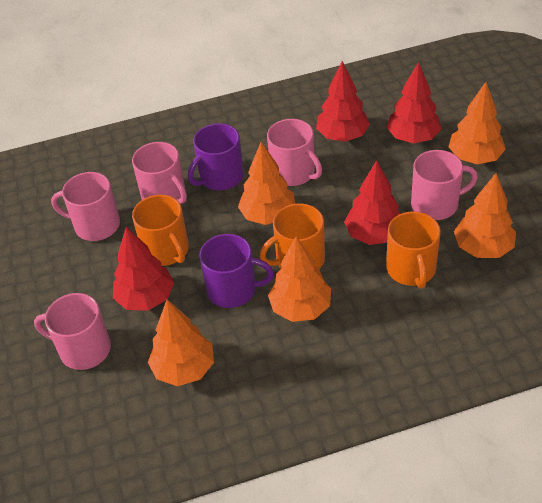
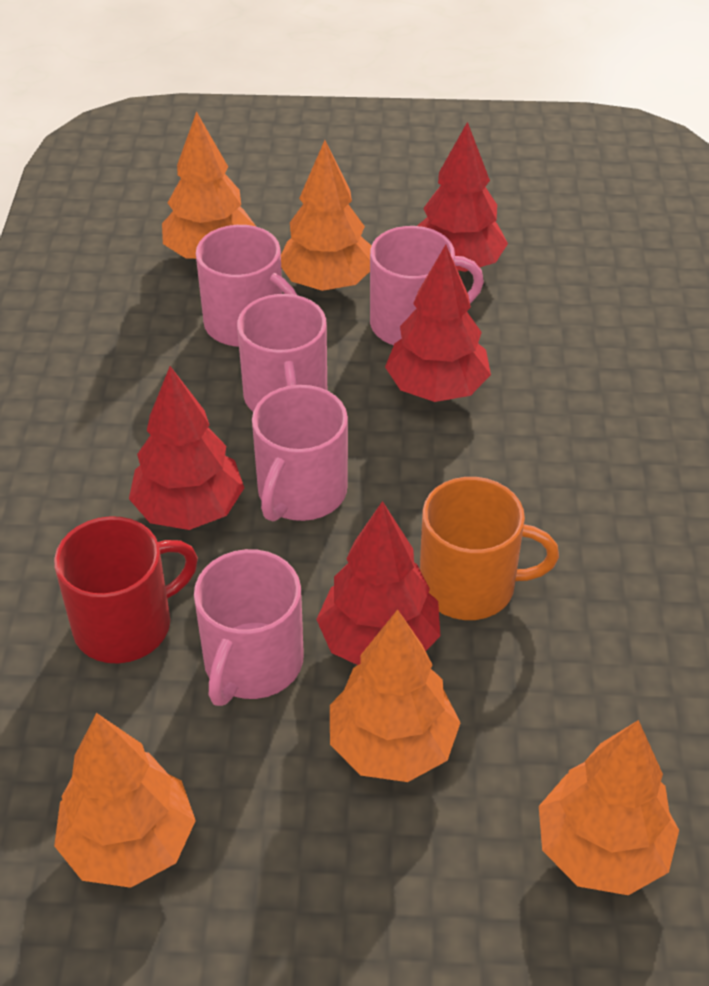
orange mug: 3 -> 1
purple mug: 2 -> 0
red mug: 0 -> 1

